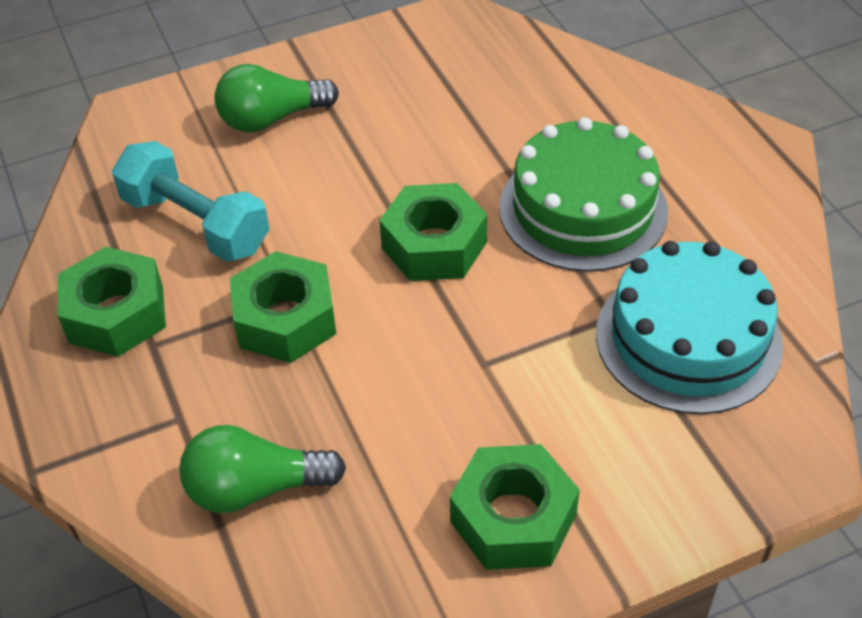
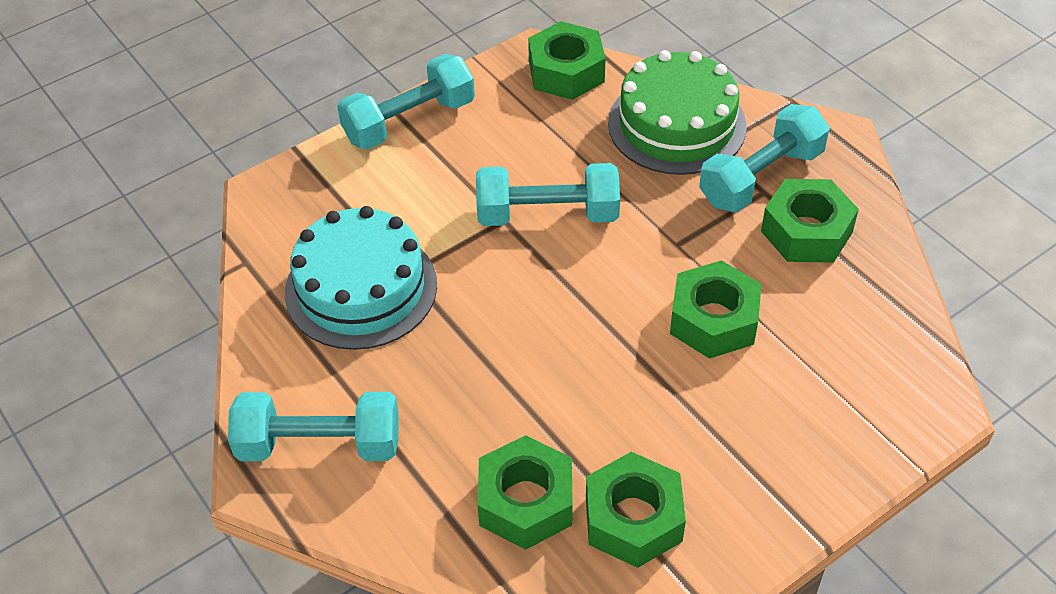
green light bulb: 2 -> 0
green nut: 4 -> 5
turquoise dumbbell: 1 -> 4

